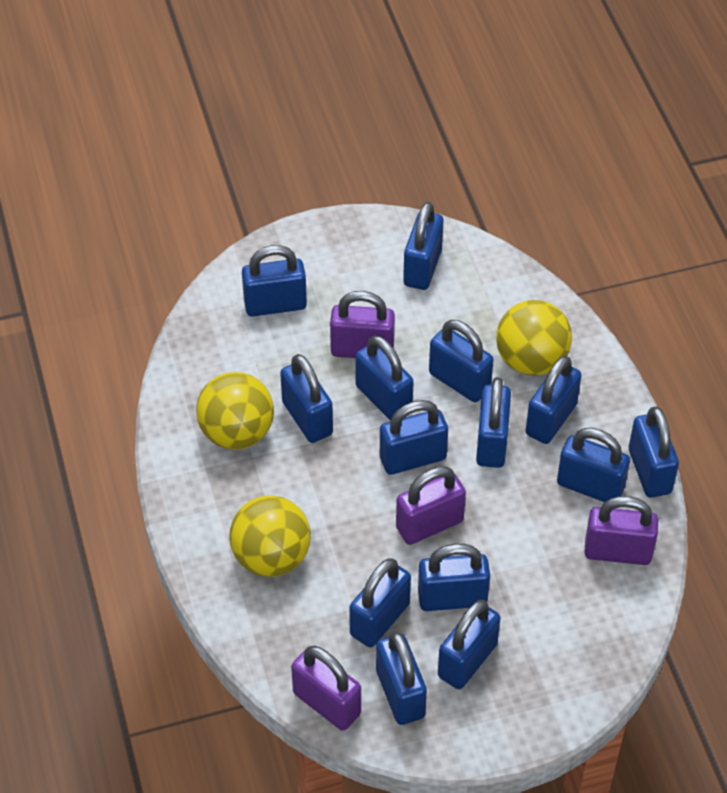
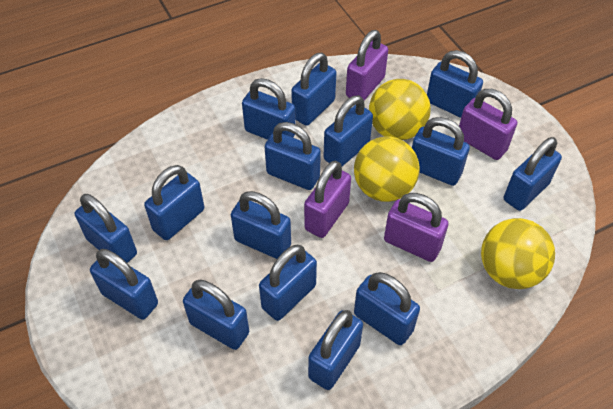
blue padlock: 14 -> 15

